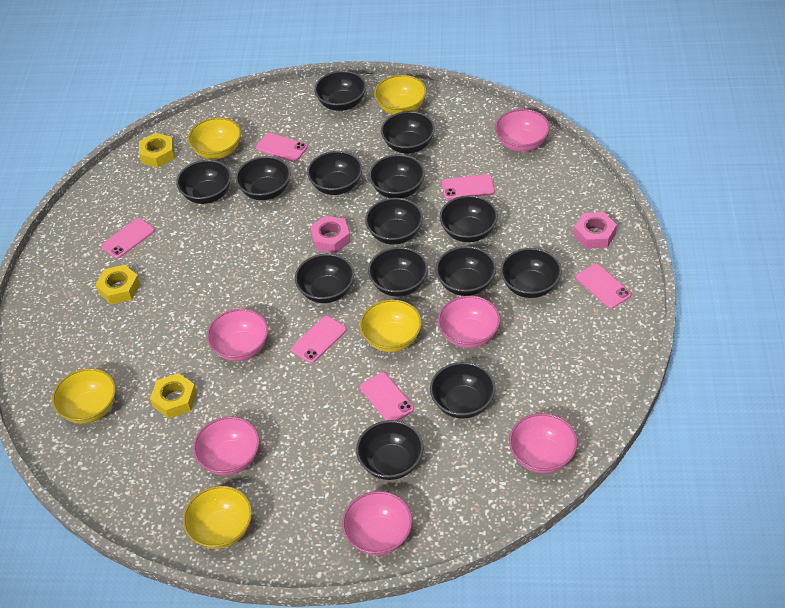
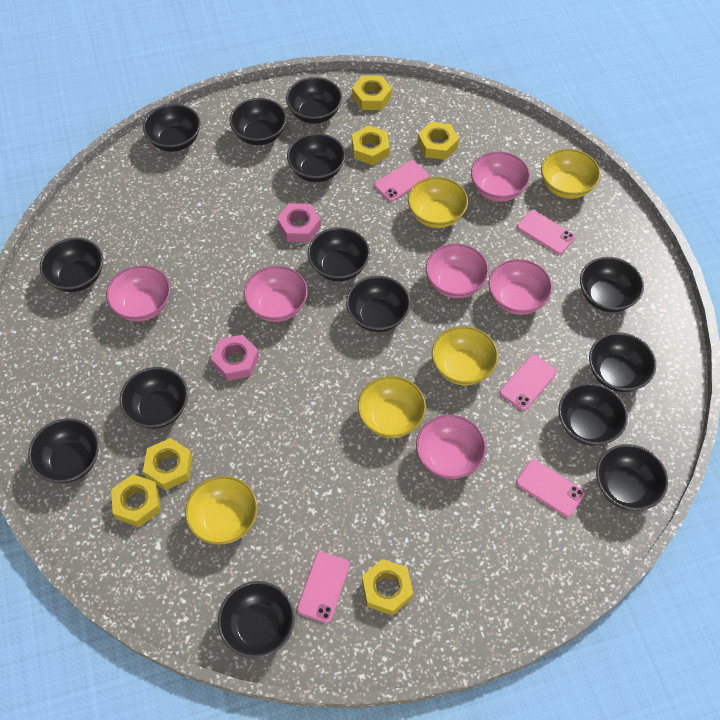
pink phone: 6 -> 5
yellow nut: 3 -> 6

